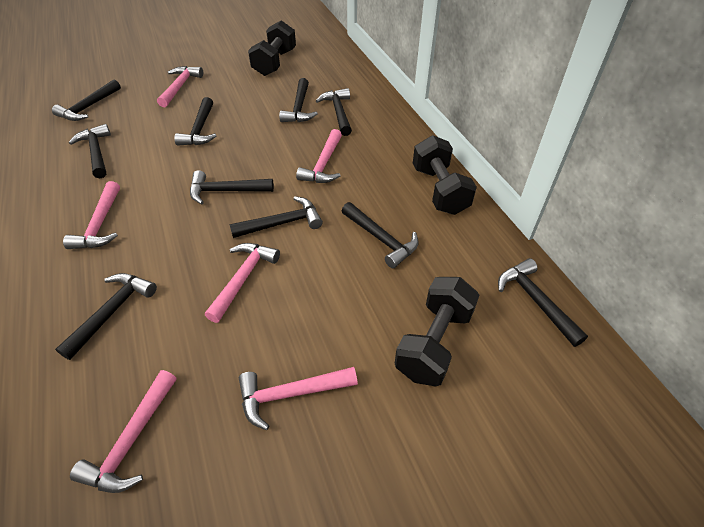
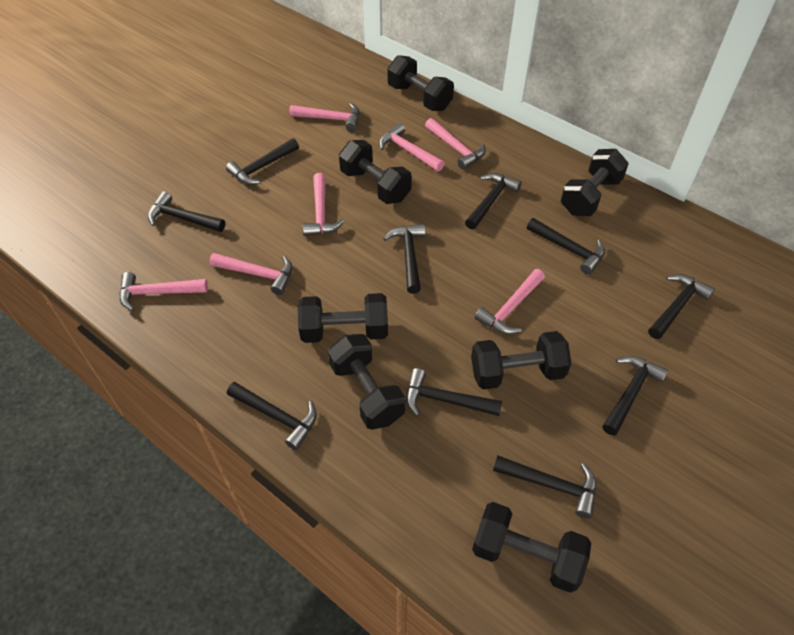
black dumbbell: 3 -> 7
pink hammer: 6 -> 7

